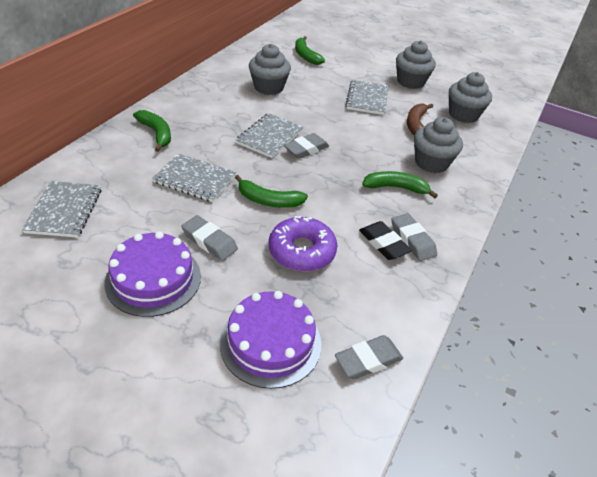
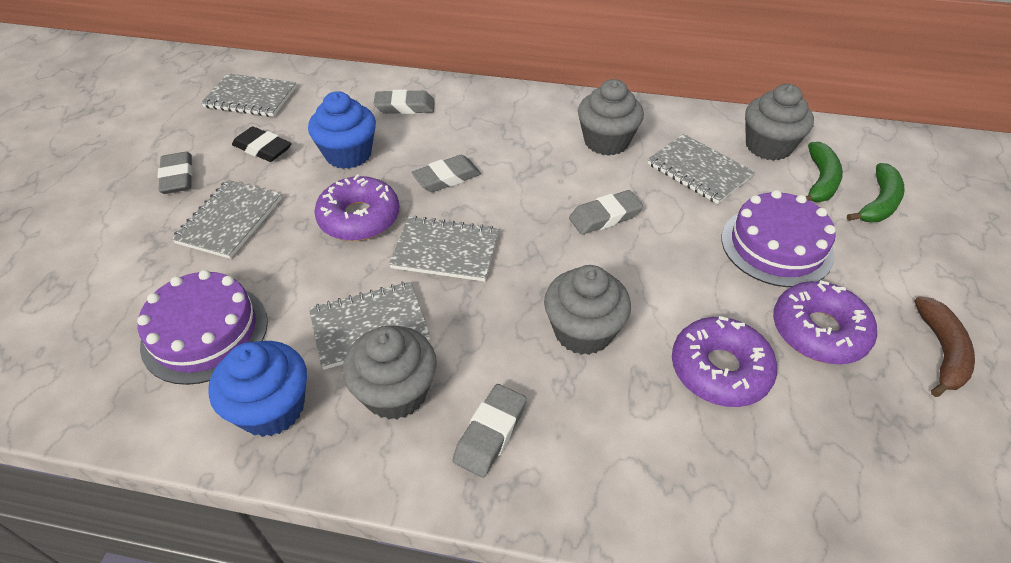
blue cupcake: 0 -> 2
green banana: 4 -> 2
grey eraser: 4 -> 5
grey notebook: 4 -> 5
purple donut: 1 -> 3

